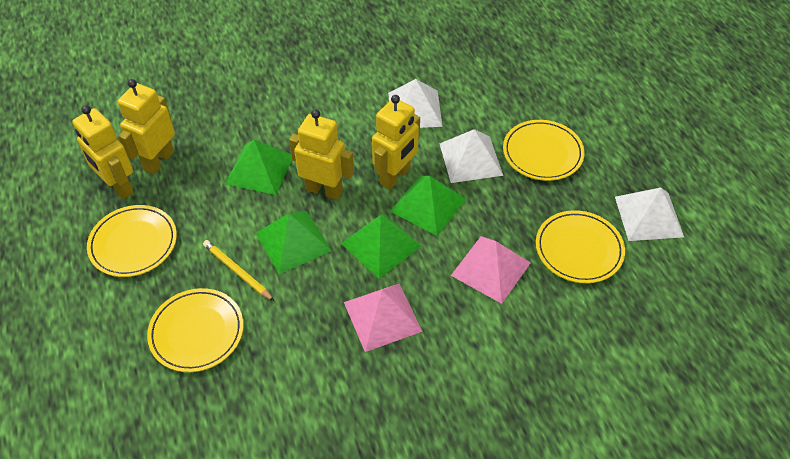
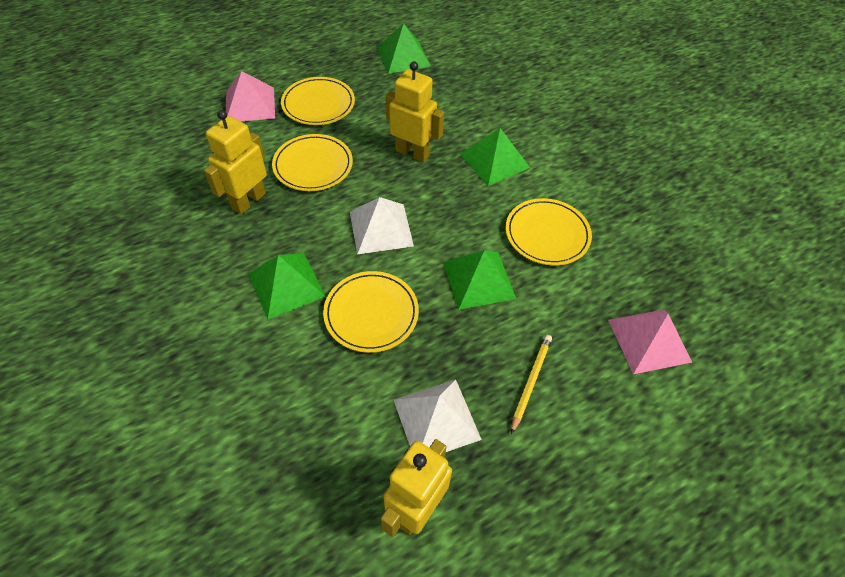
white pyramid: 3 -> 2
yellow robot: 4 -> 3

